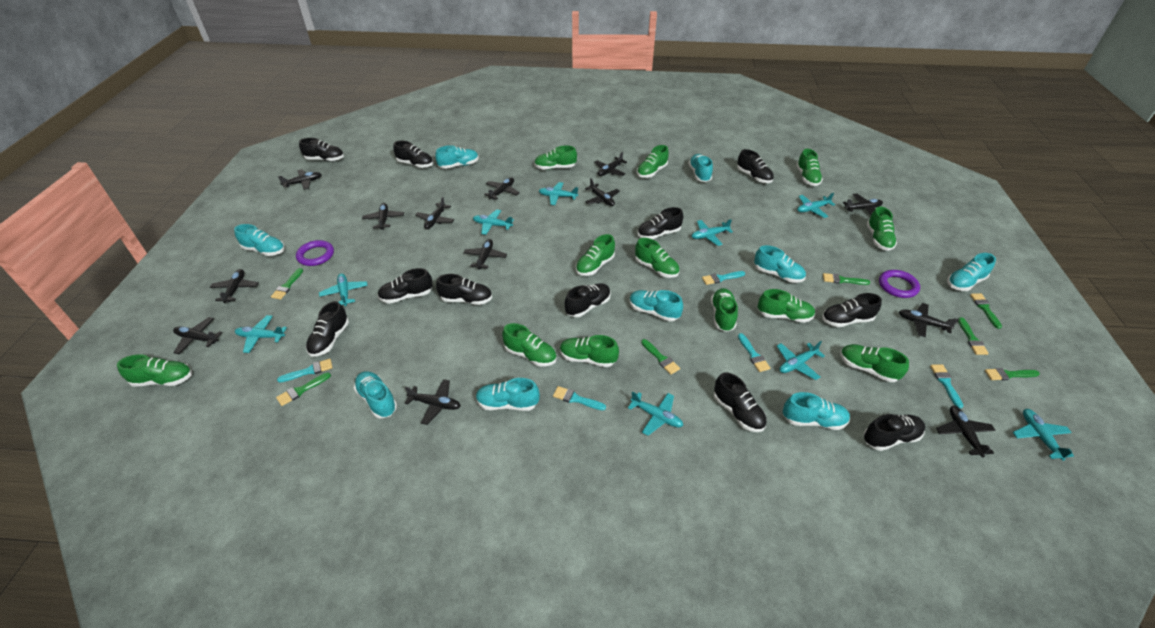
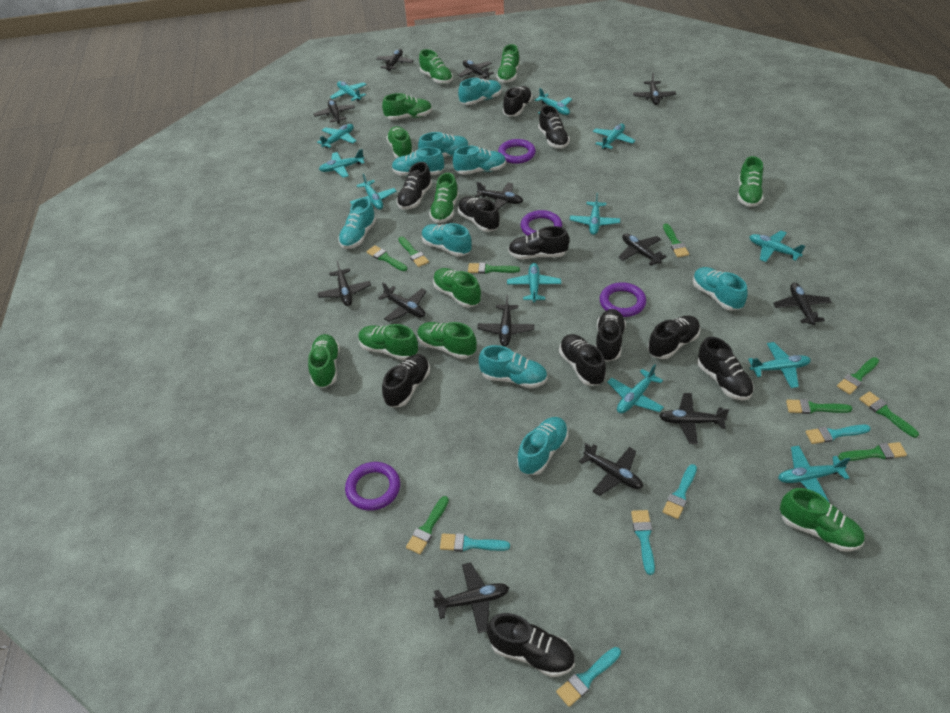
green brush: 7 -> 9
green shoe: 12 -> 11
purple ring: 2 -> 4
turquoise plane: 9 -> 12

